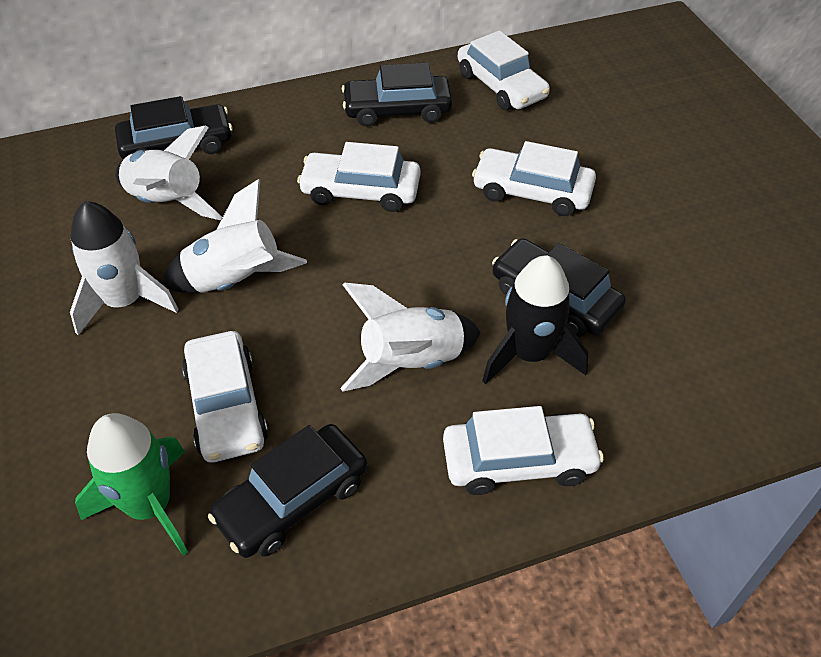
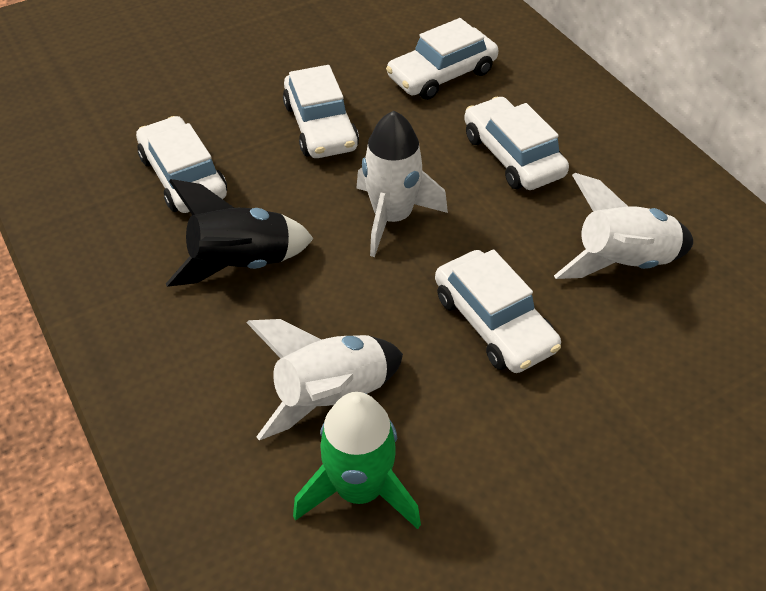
black car: 4 -> 0
white rocket: 4 -> 3

